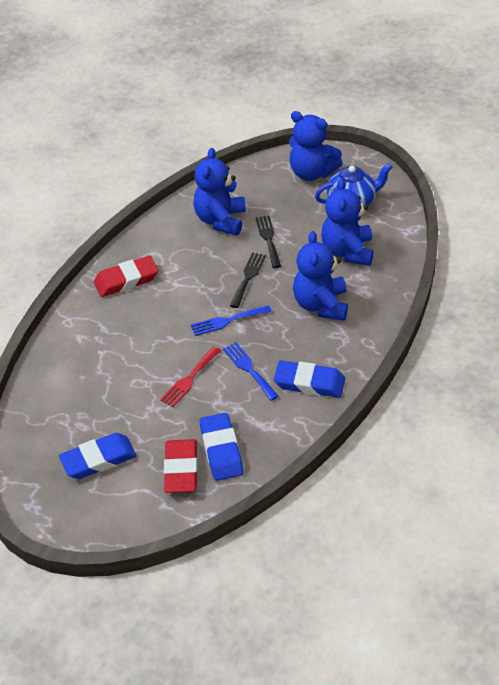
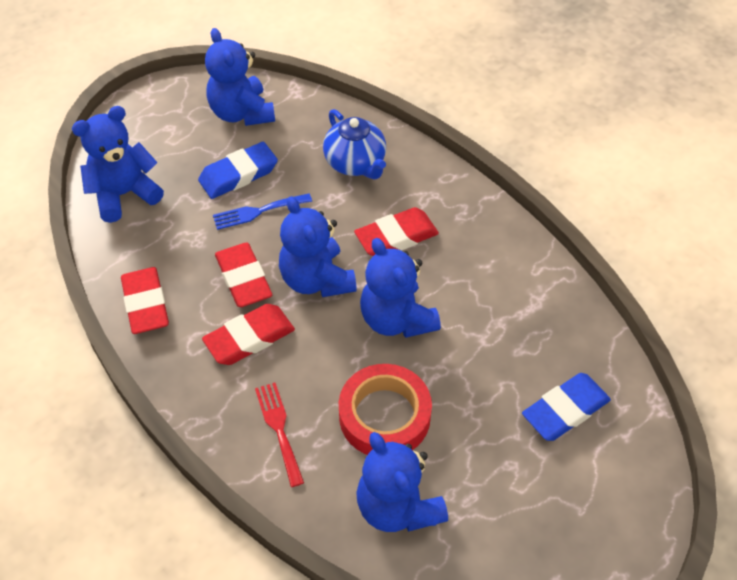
black fork: 2 -> 0
blue eraser: 3 -> 2
blue fork: 2 -> 1
blue teddy bear: 4 -> 5
red eraser: 2 -> 4
red tape: 0 -> 1

